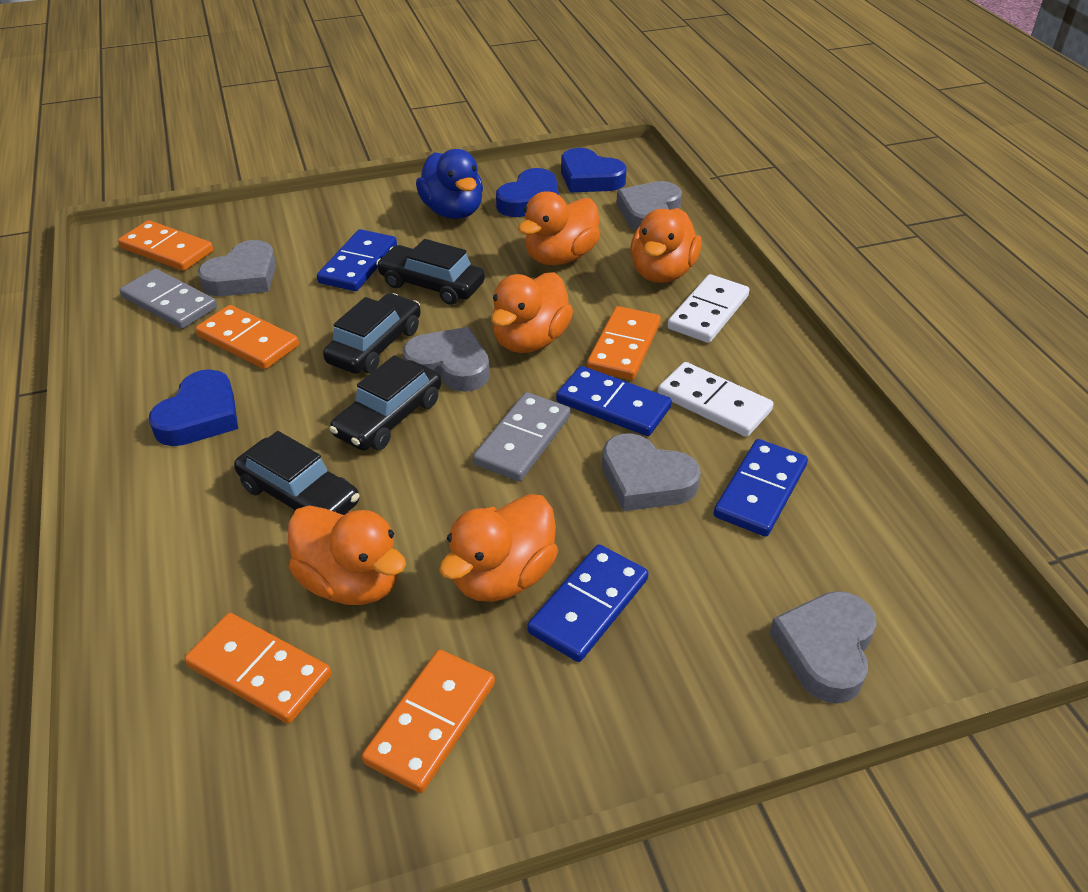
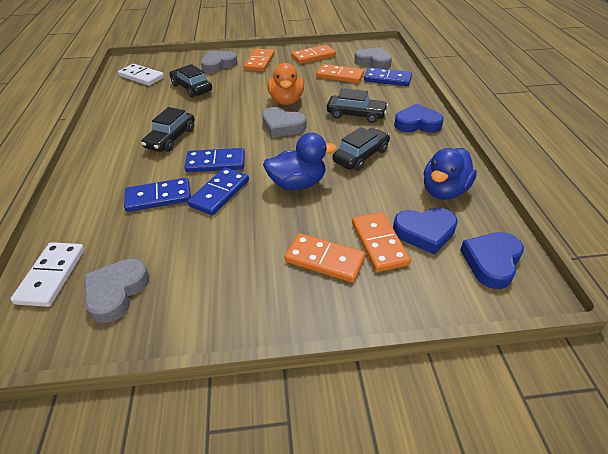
blue duck: 1 -> 2
grey domino: 2 -> 0
grey heart: 5 -> 4
orange duck: 5 -> 1

